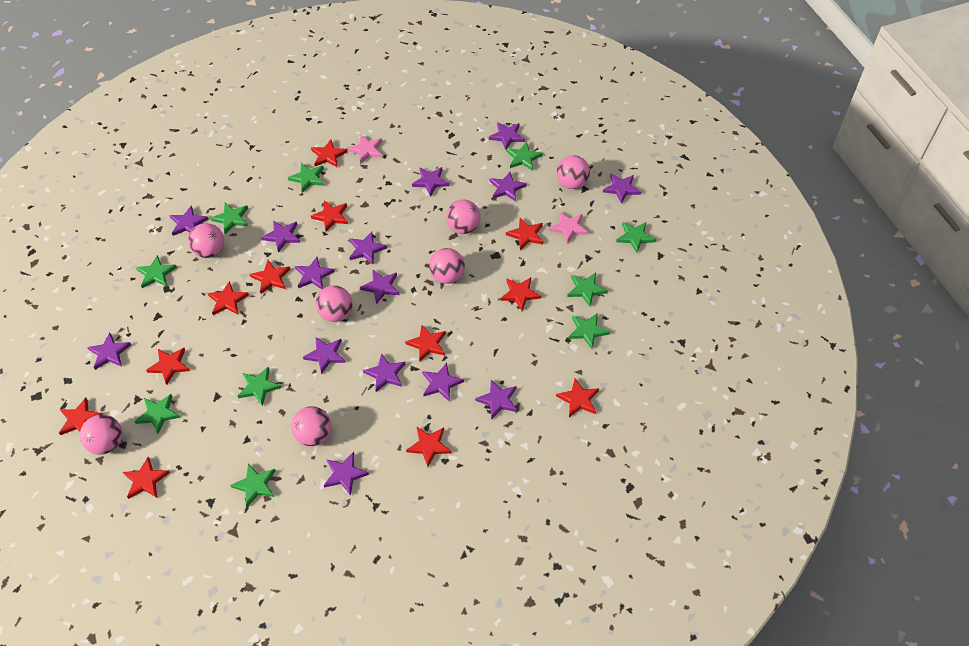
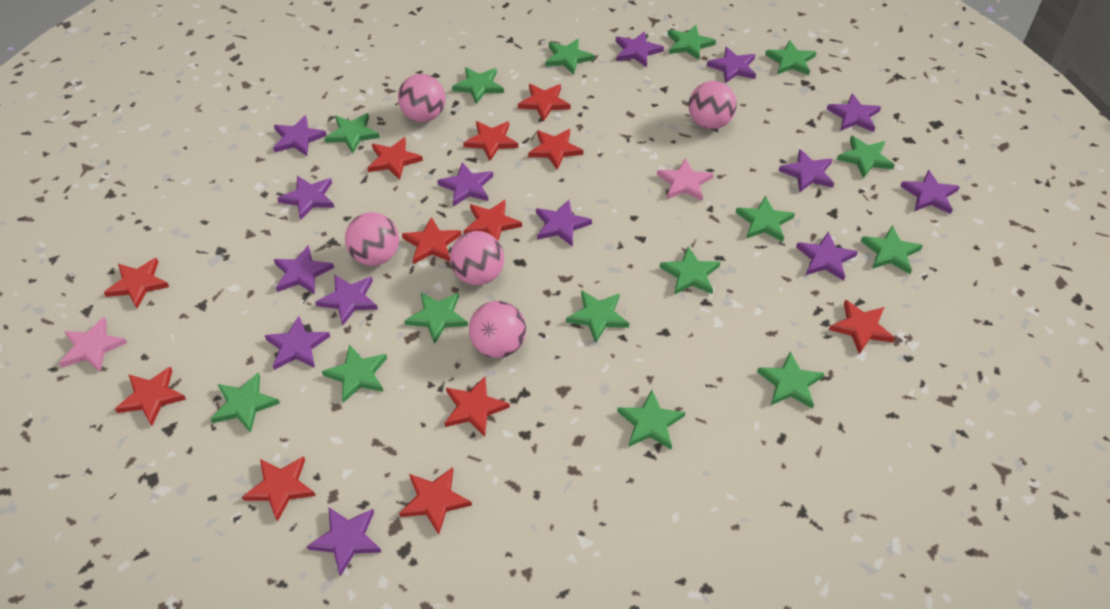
green star: 10 -> 15
pink ball: 7 -> 5
purple star: 15 -> 14

